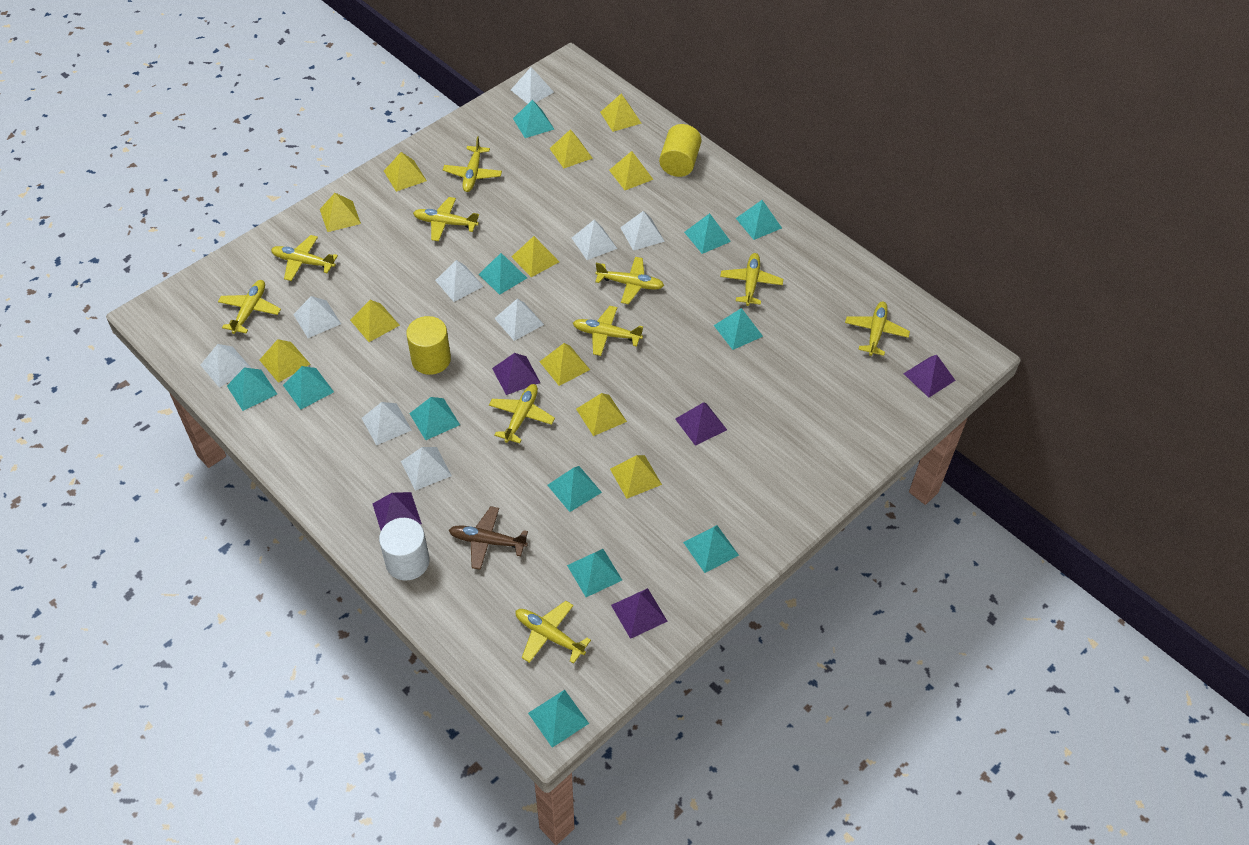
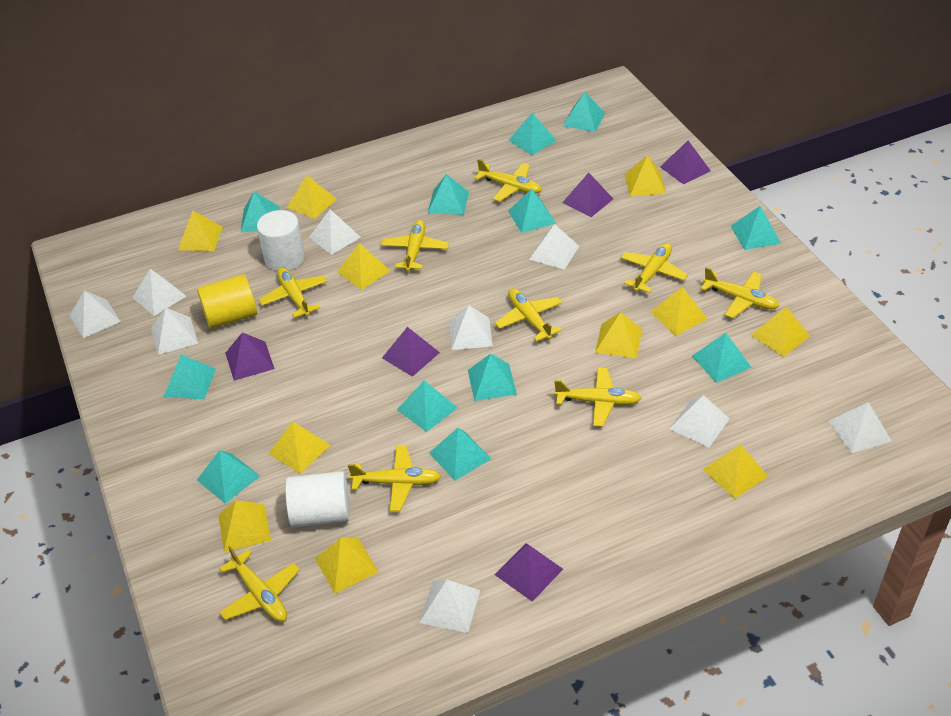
brown plane: 1 -> 0
white cylinder: 1 -> 2
yellow cylinder: 2 -> 1
yellow plane: 10 -> 9

